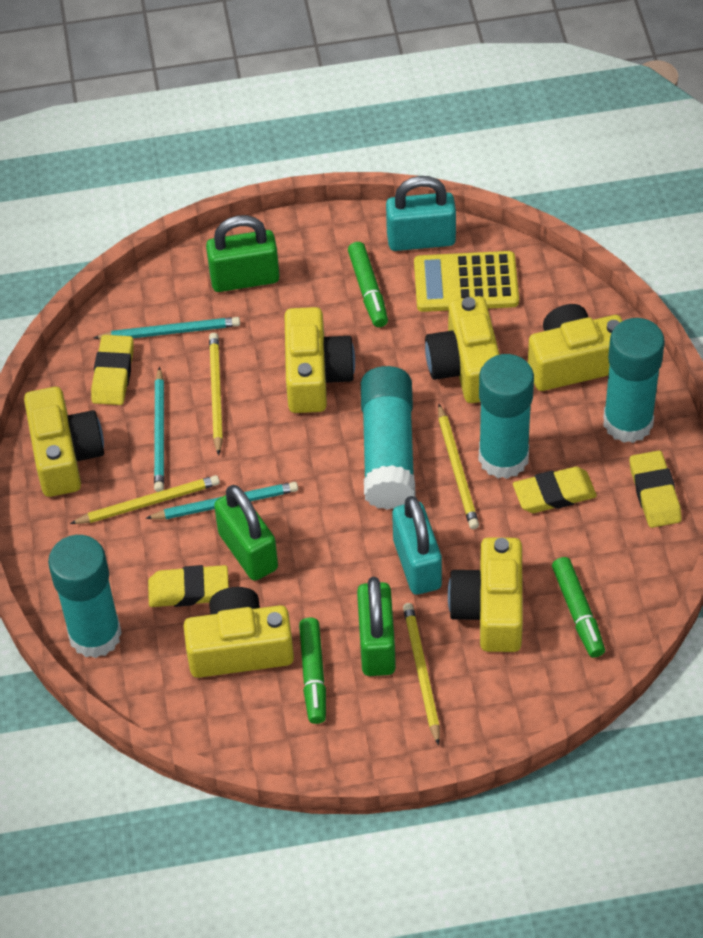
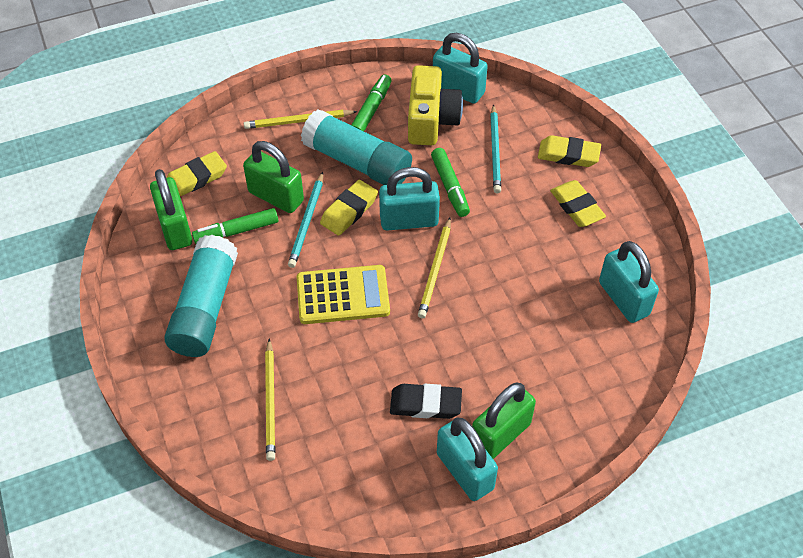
black eraser: 0 -> 1
turquoise glue stick: 4 -> 2
turquoise padlock: 2 -> 4
turquoise pencil: 3 -> 2
yellow camera: 6 -> 1
yellow pencil: 4 -> 3

